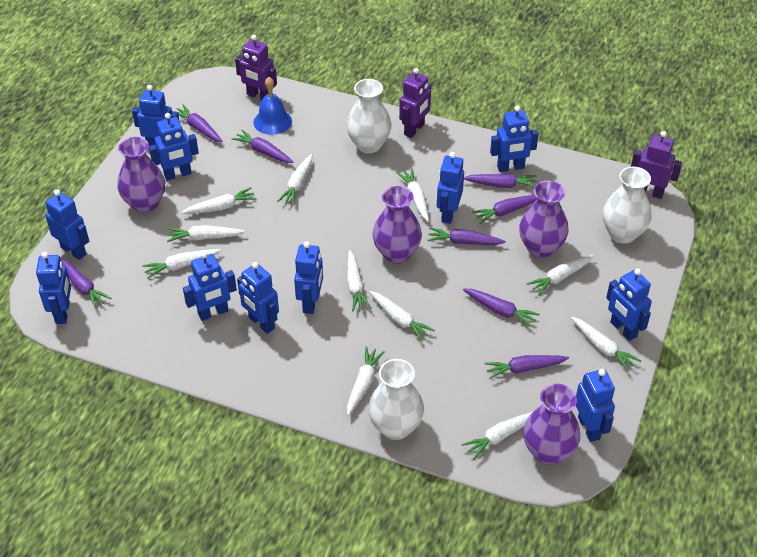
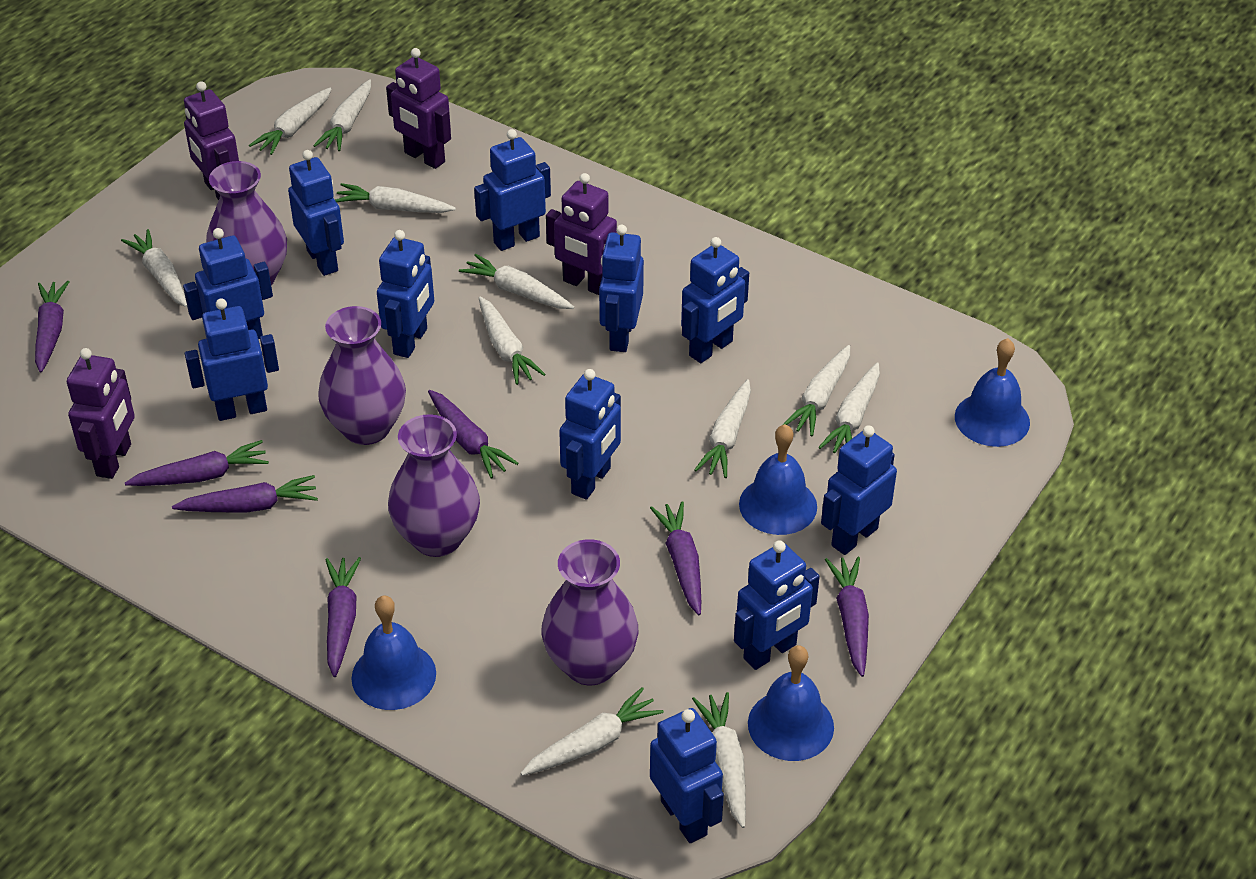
blue bell: 1 -> 4
purple carrot: 8 -> 7
purple robot: 3 -> 4
white vase: 3 -> 0

